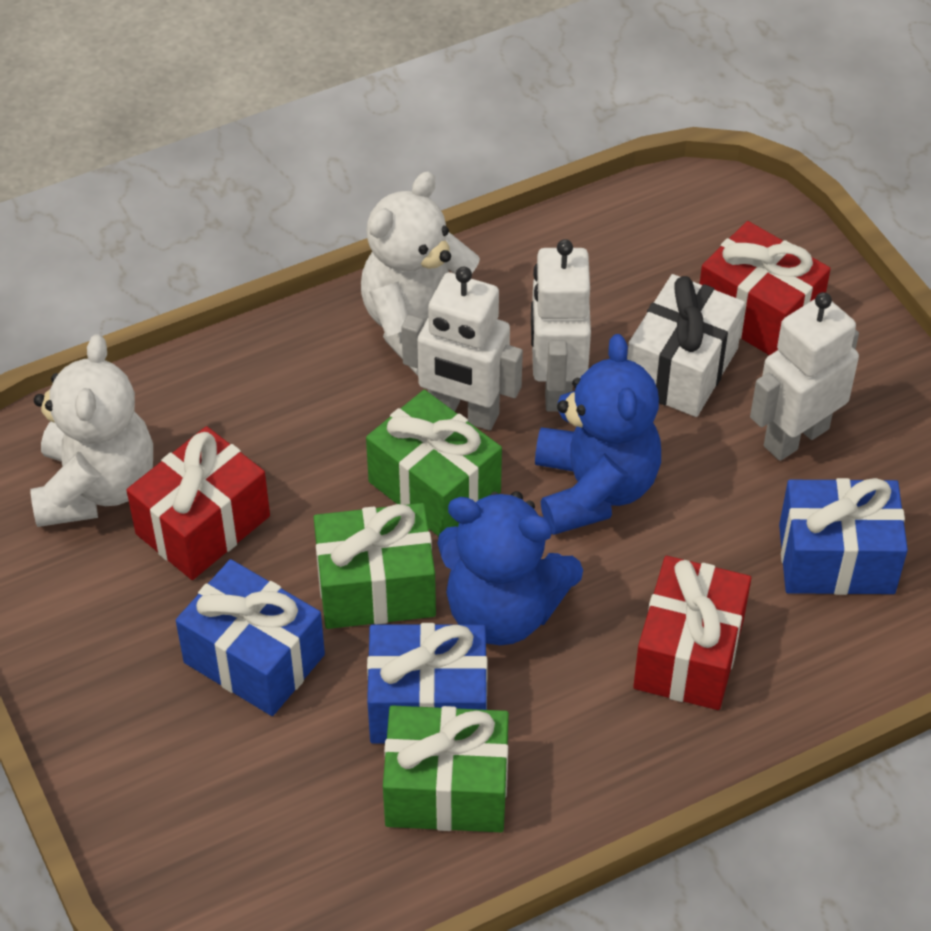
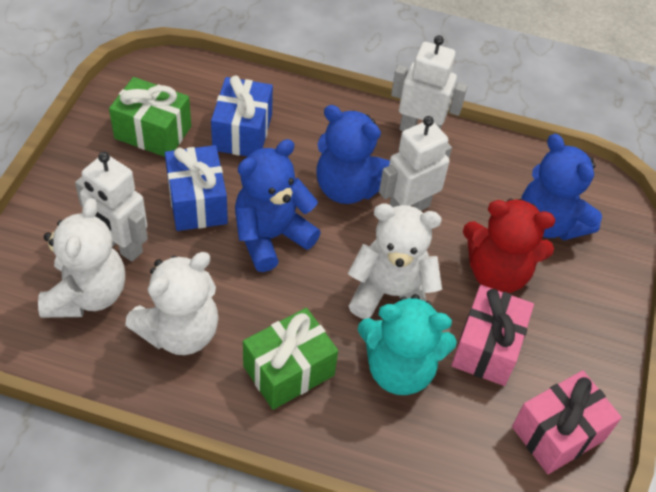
blue gift: 3 -> 2
blue teddy bear: 2 -> 3
green gift: 3 -> 2
pink gift: 0 -> 2
red gift: 3 -> 0
red teddy bear: 0 -> 1
turquoise teddy bear: 0 -> 1
white gift: 1 -> 0
white teddy bear: 2 -> 3

